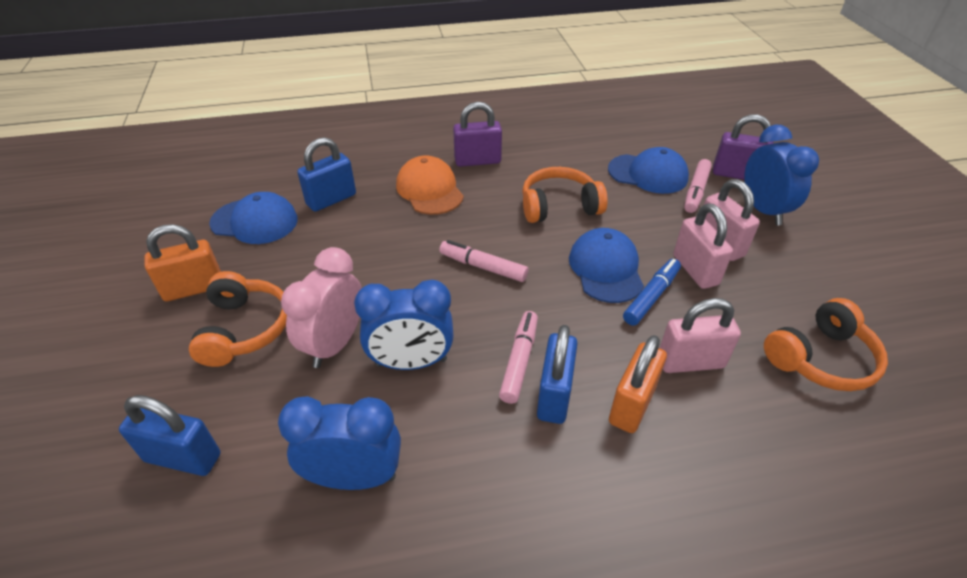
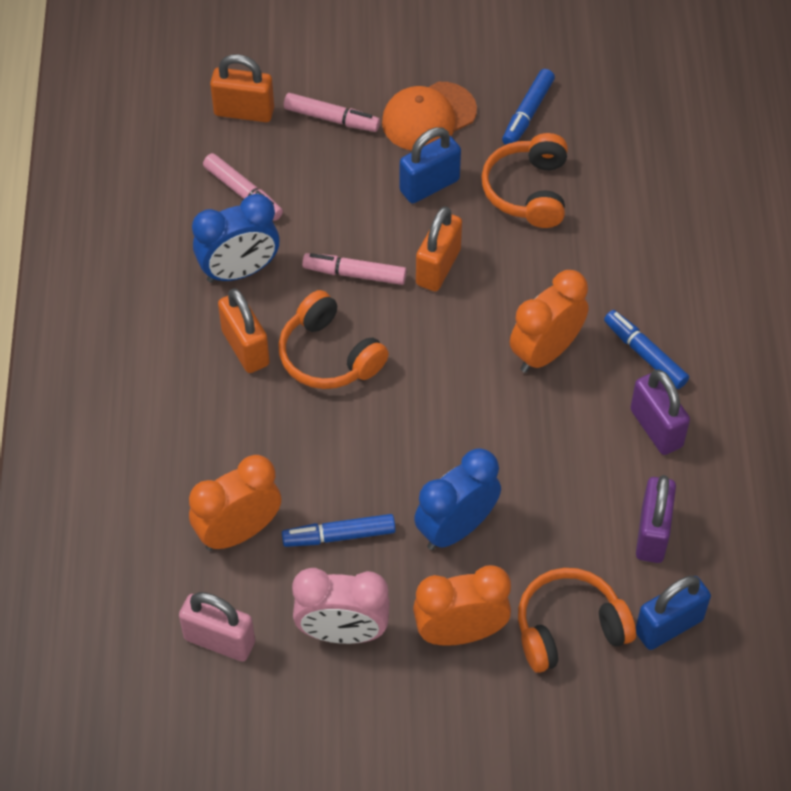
blue cap: 3 -> 0
blue clock: 3 -> 2
blue marker: 1 -> 3
blue padlock: 3 -> 2
orange clock: 0 -> 3
orange padlock: 2 -> 3
pink padlock: 3 -> 1

